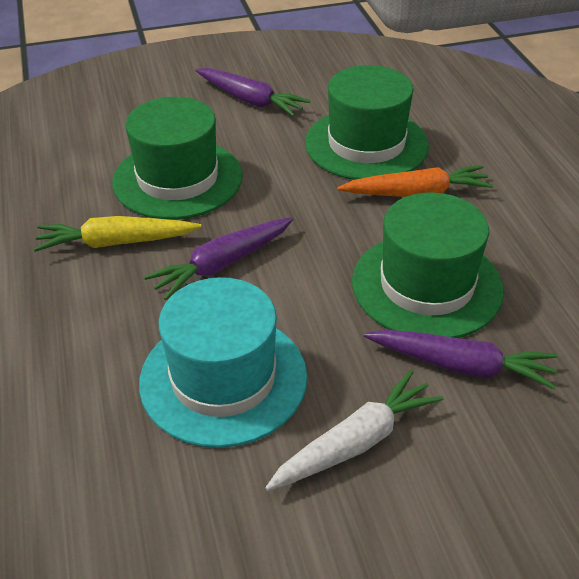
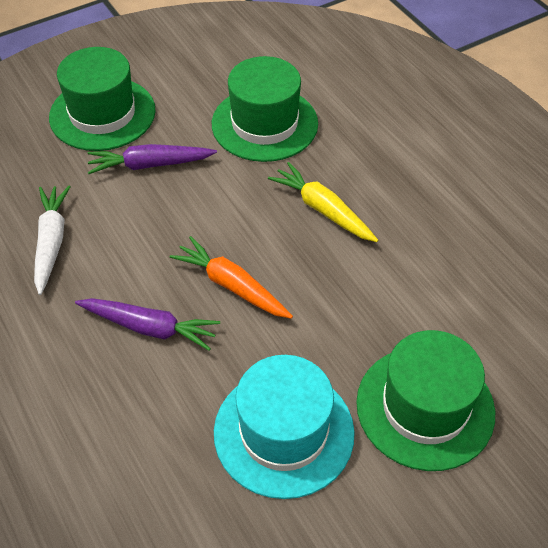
purple carrot: 3 -> 2

